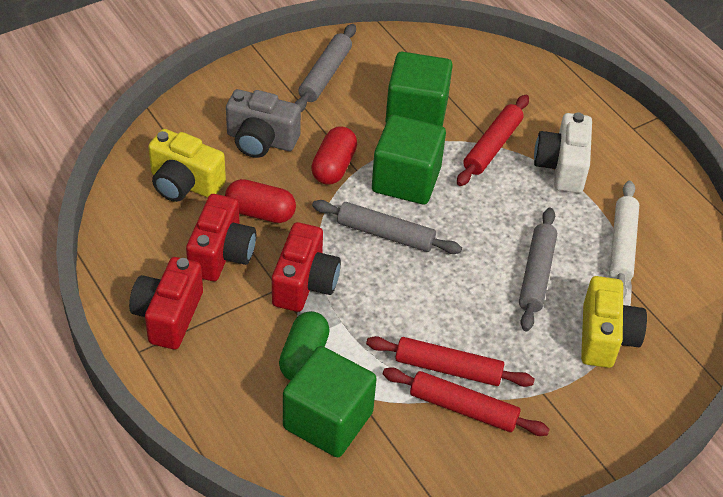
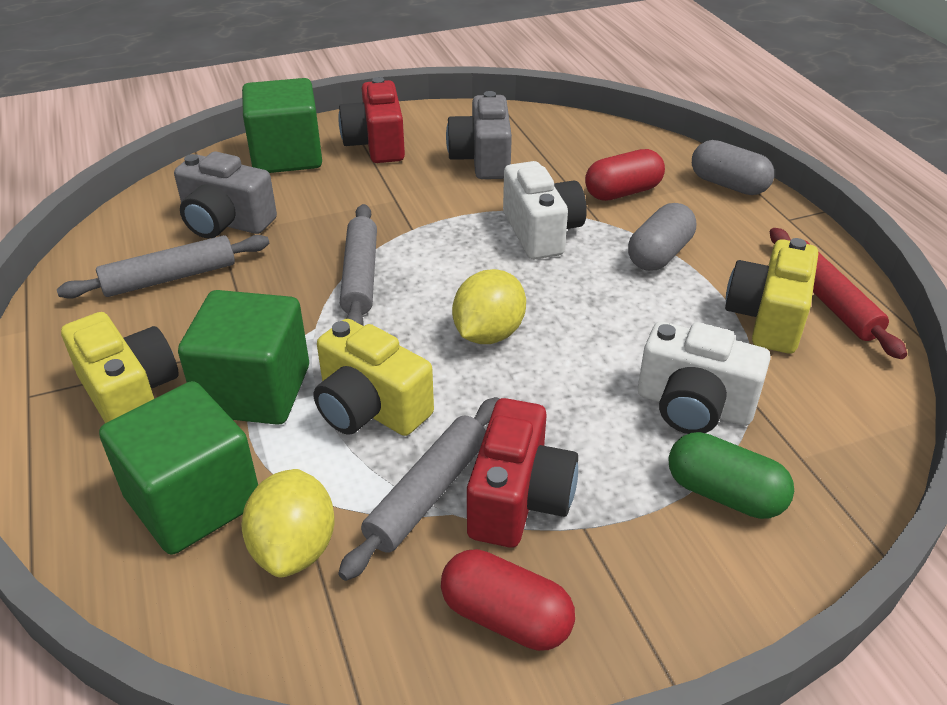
grey camera: 1 -> 2
grey capsule: 0 -> 2
red camera: 3 -> 2
red rolling pin: 3 -> 1
white camera: 1 -> 2
white rolling pin: 1 -> 0
yellow camera: 2 -> 3
yellow lemon: 0 -> 2

